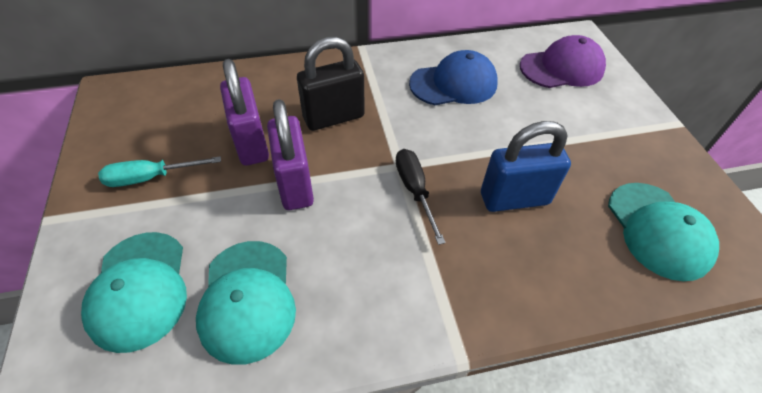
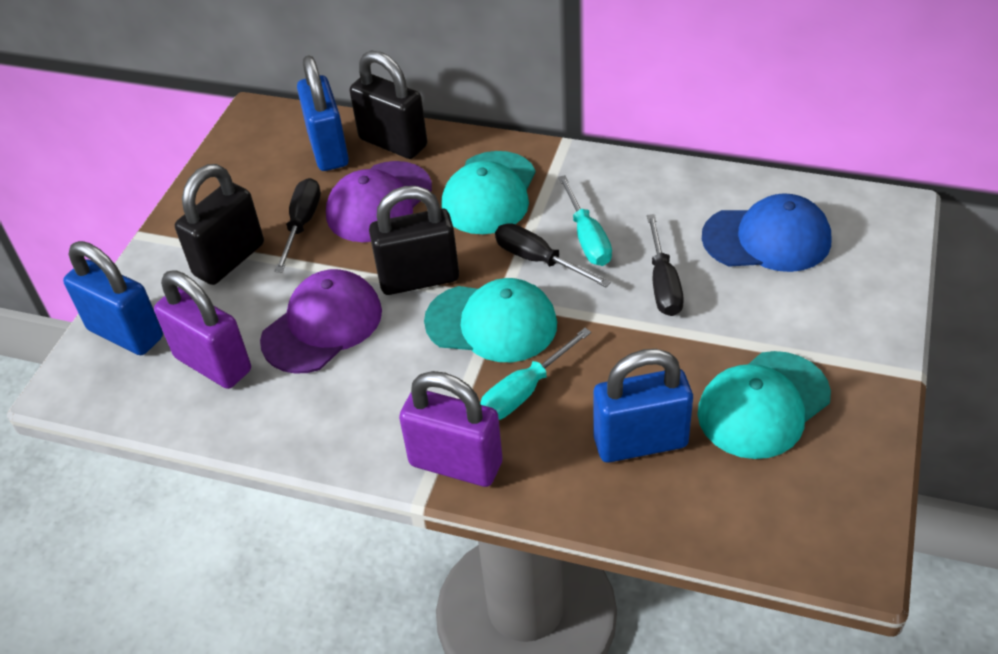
black padlock: 1 -> 3
black screwdriver: 1 -> 3
blue padlock: 1 -> 3
purple cap: 1 -> 2
turquoise screwdriver: 1 -> 2

